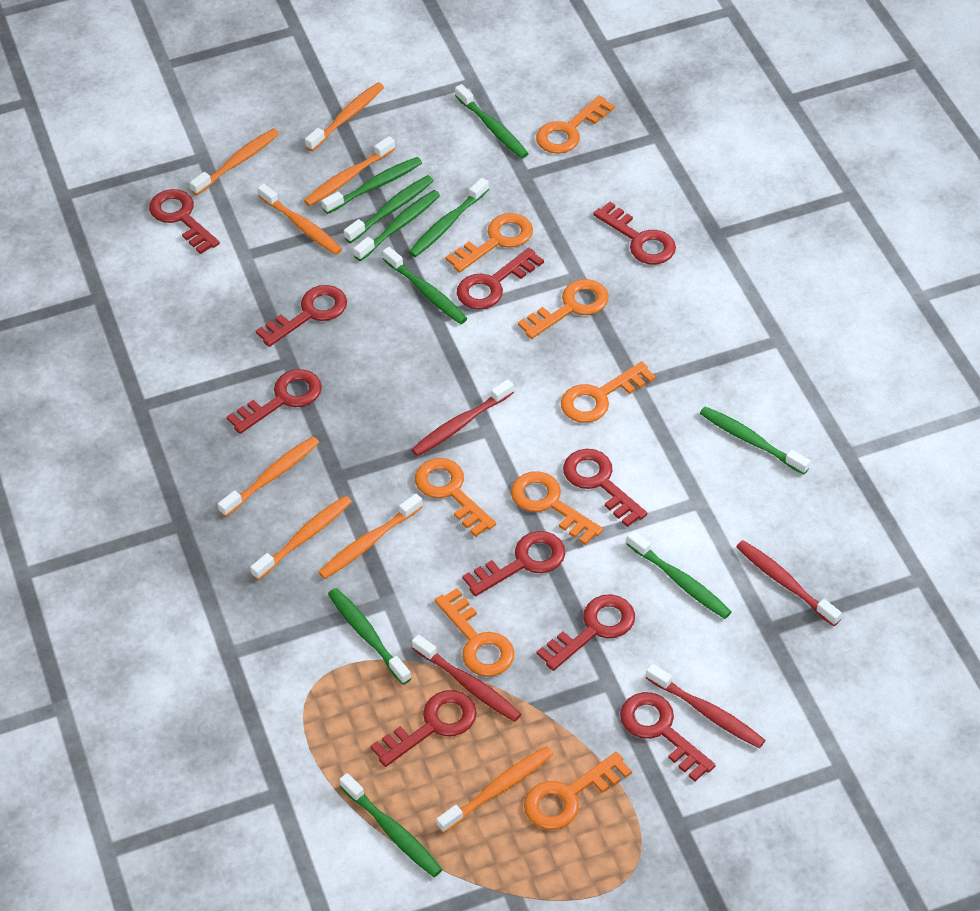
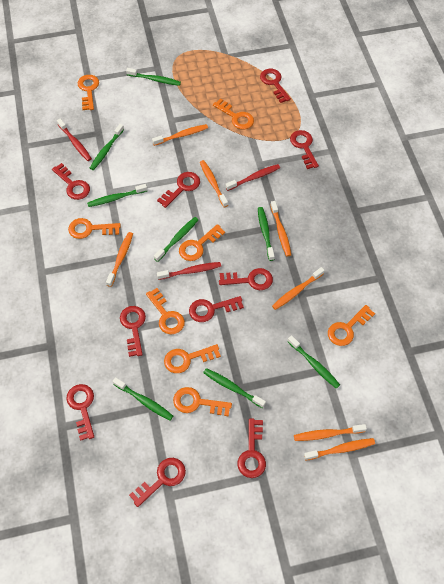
green toothbrush: 10 -> 8
orange toothbrush: 8 -> 7
red toothbrush: 4 -> 3

